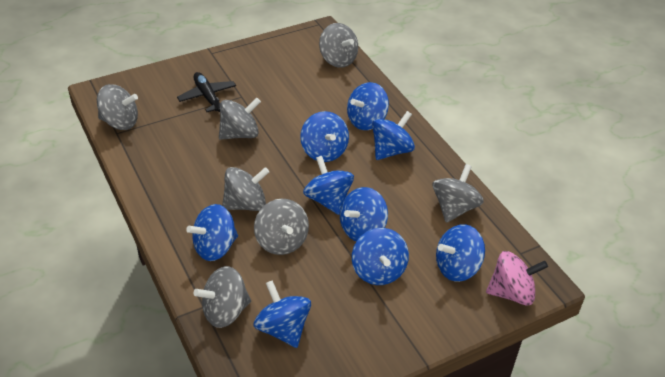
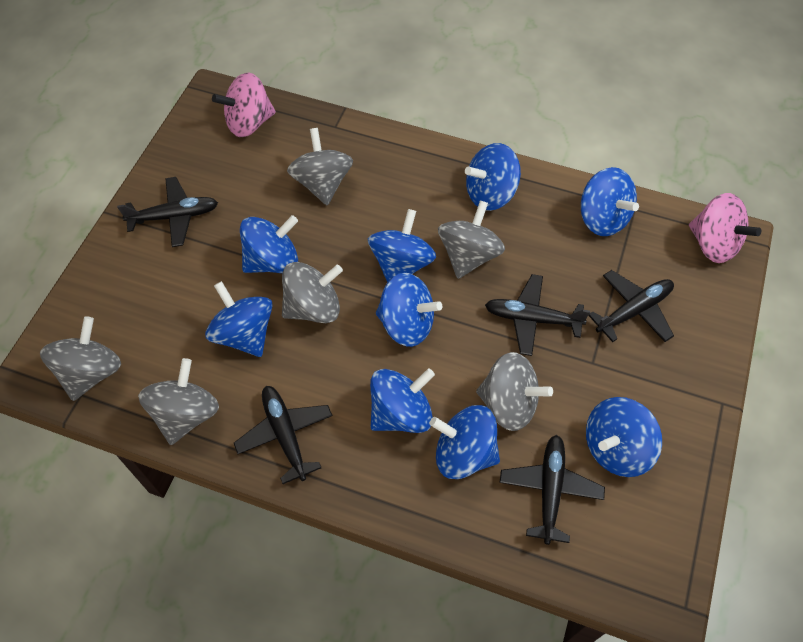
black plane: 1 -> 5
grey spinning top: 7 -> 6
pink spinning top: 1 -> 2

